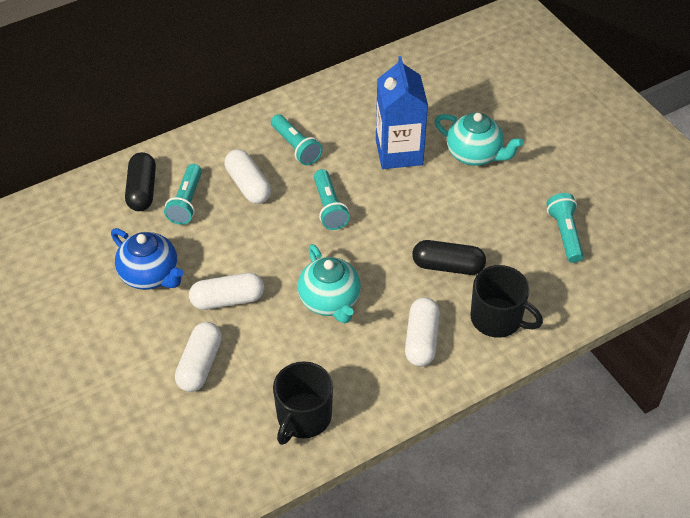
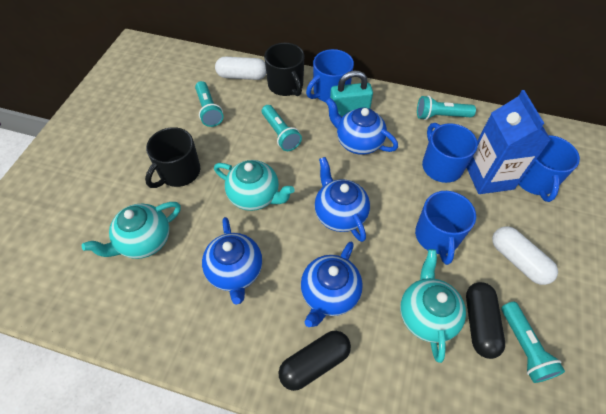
blue mug: 0 -> 4
blue teapot: 1 -> 4
turquoise padlock: 0 -> 1
turquoise teapot: 2 -> 3
white capsule: 4 -> 2

